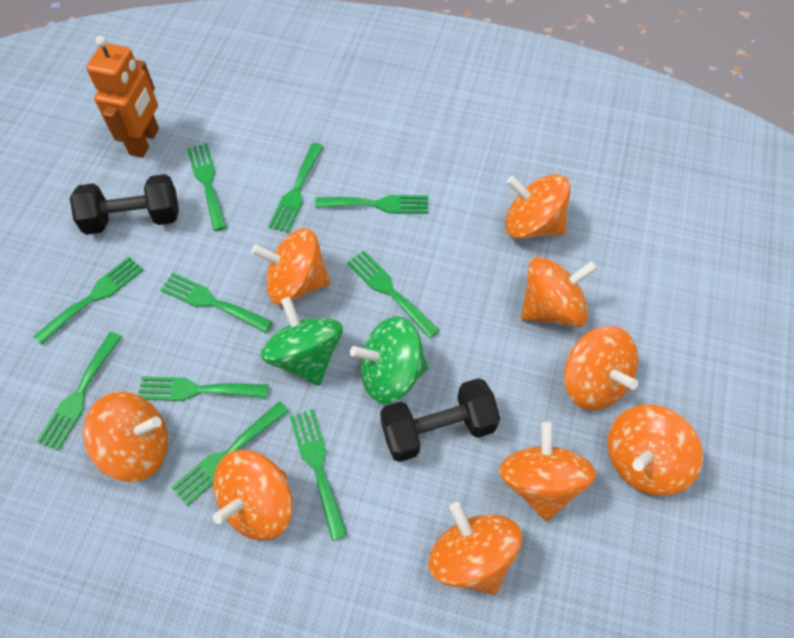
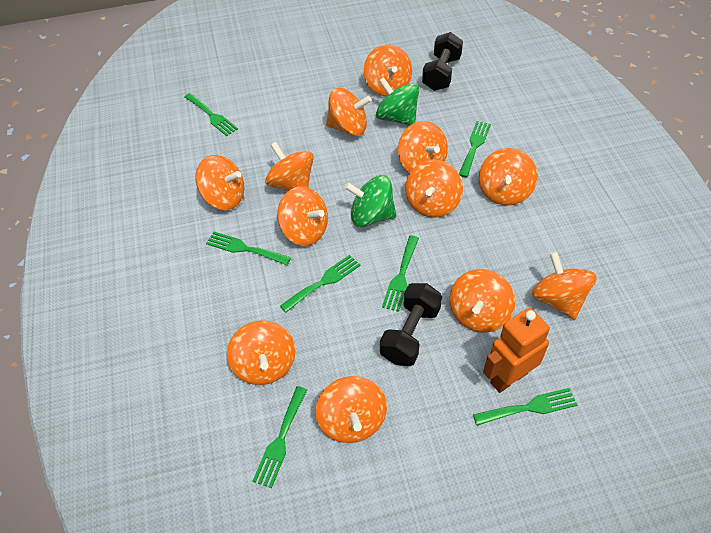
green fork: 10 -> 7
orange spinning top: 9 -> 12

